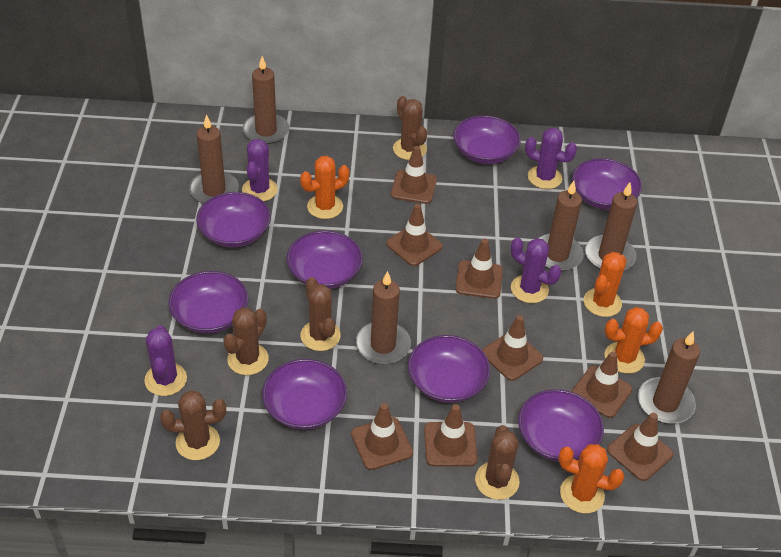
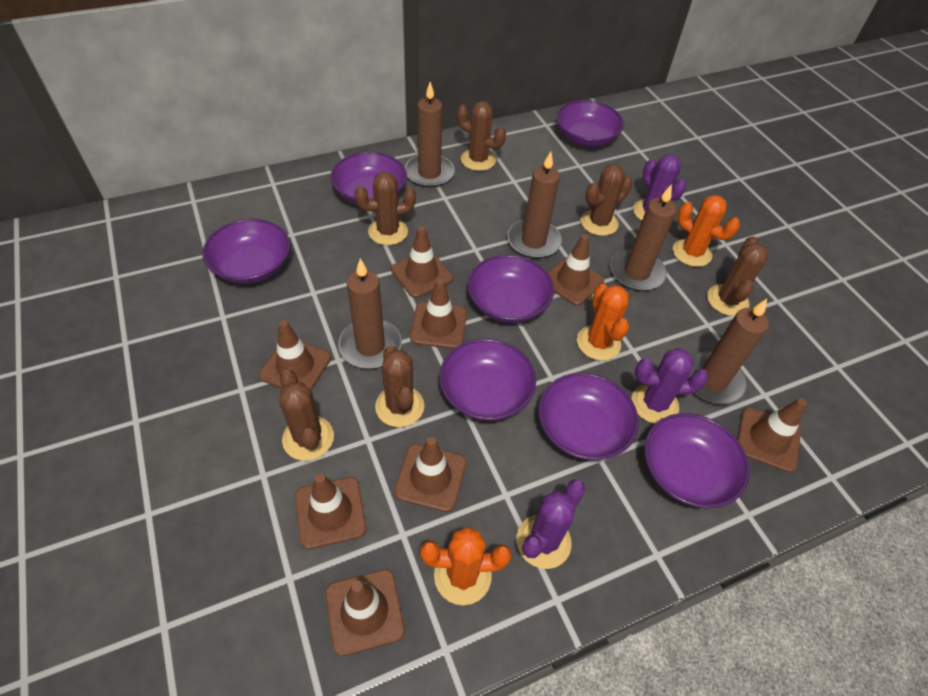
brown cactus: 5 -> 6
brown candle: 6 -> 5
orange cactus: 4 -> 3
purple bowl: 8 -> 7
purple cactus: 4 -> 3

